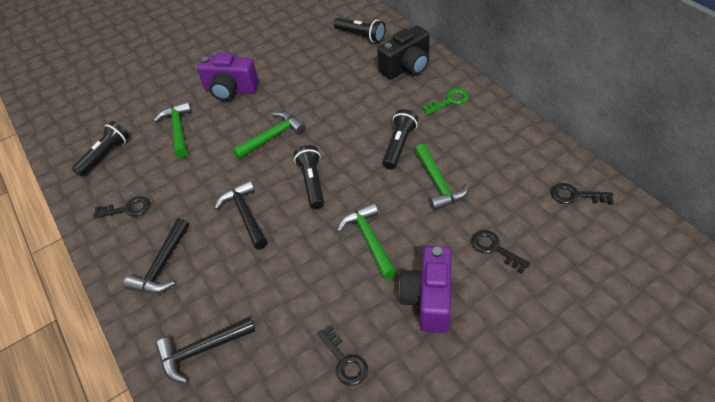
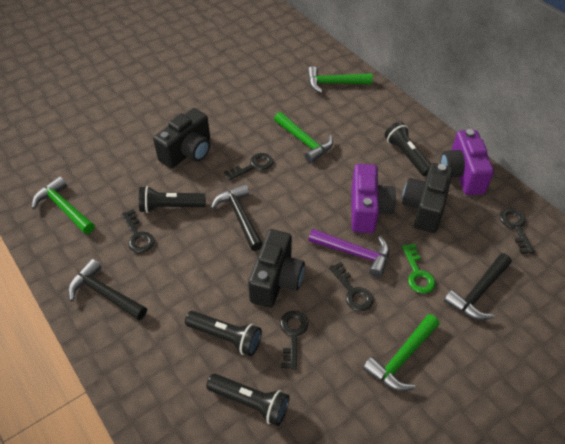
black camera: 1 -> 3
black key: 4 -> 5
purple hammer: 0 -> 1

